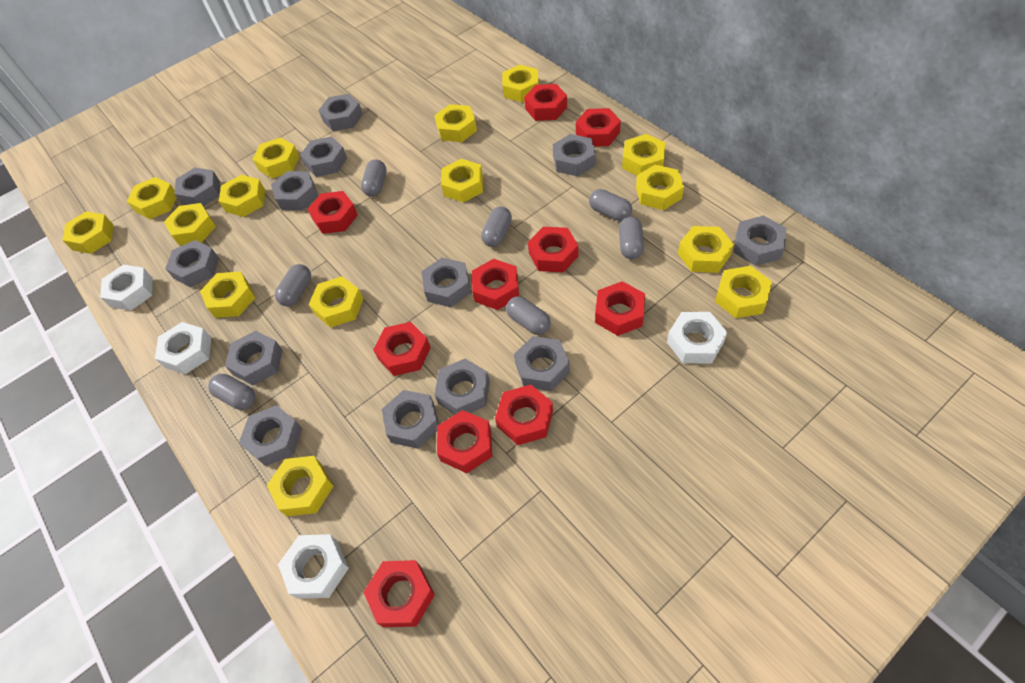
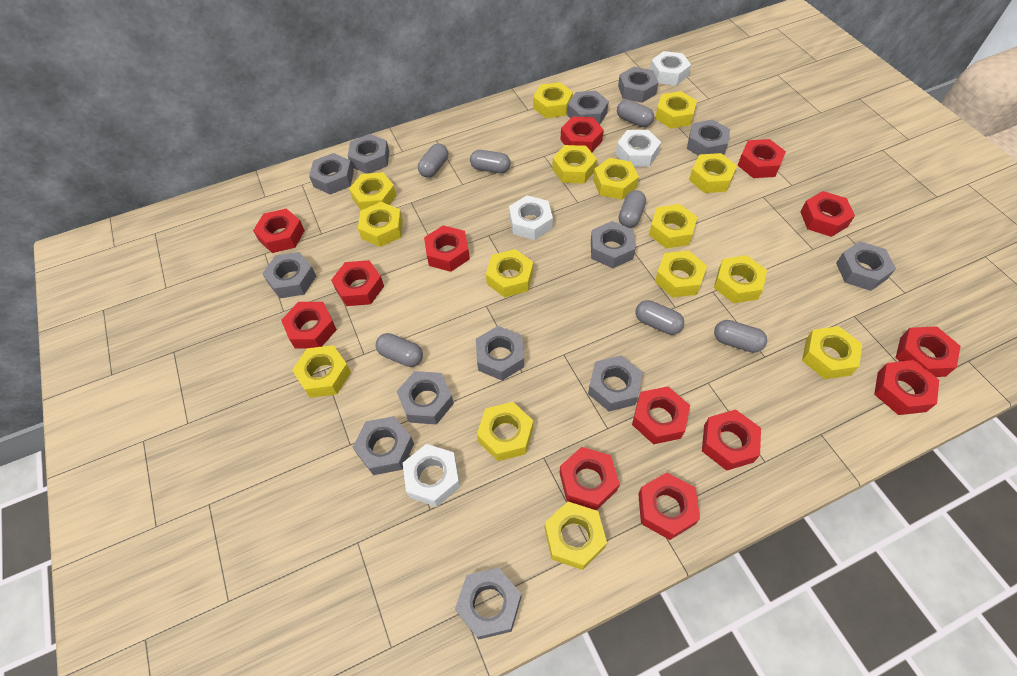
red nut: 10 -> 13

